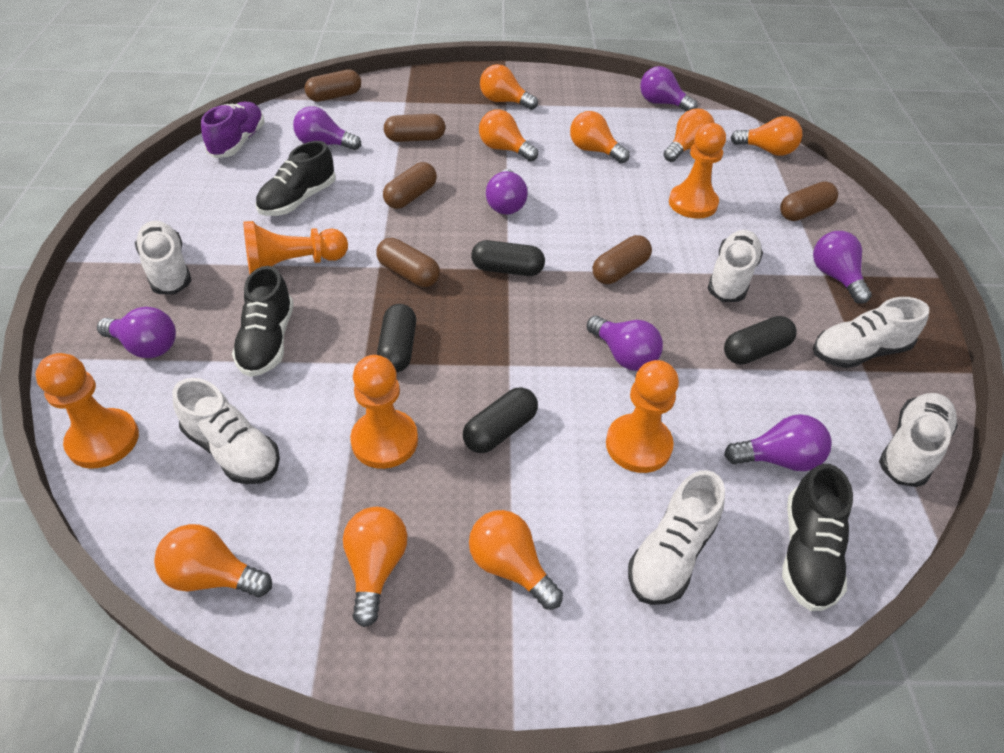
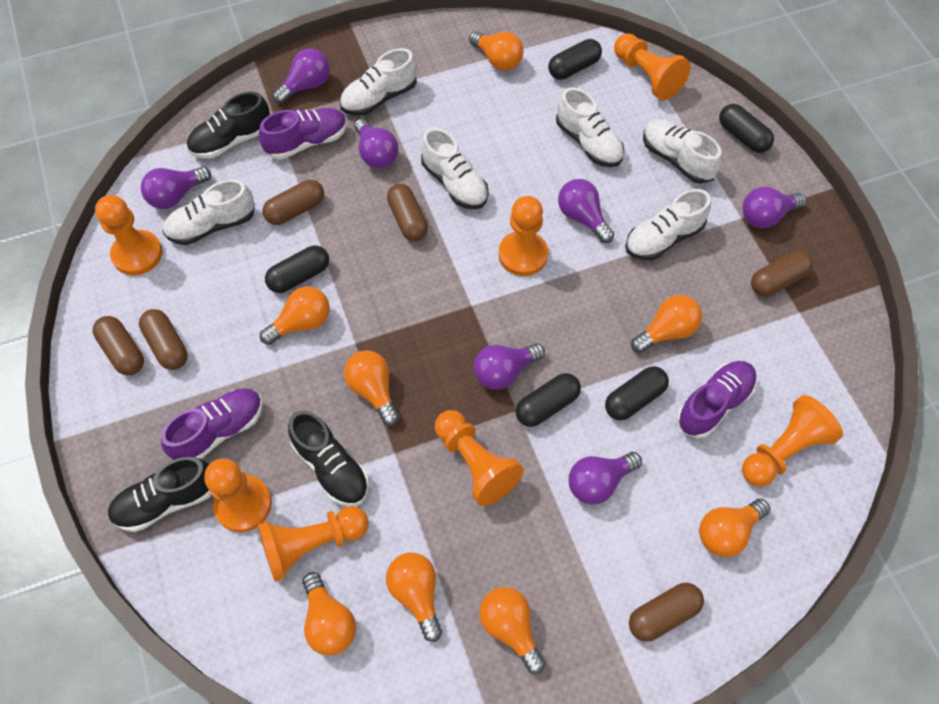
black capsule: 4 -> 5
orange pawn: 5 -> 7
purple shoe: 1 -> 3

